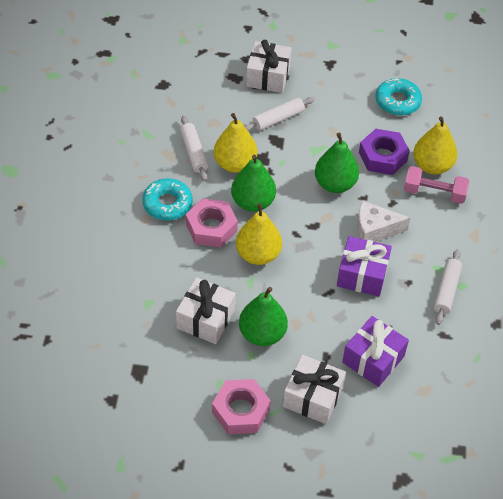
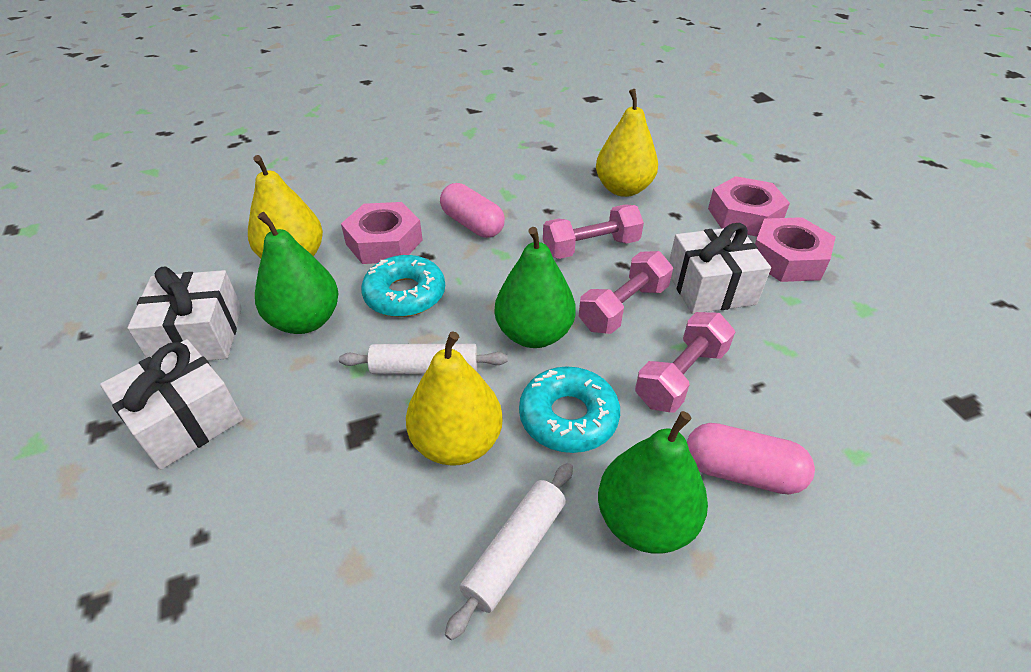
pink capsule: 0 -> 2
pink dumbbell: 1 -> 3
pink nut: 2 -> 3
purple gift: 2 -> 0
purple nut: 1 -> 0
white cheese: 1 -> 0
white rolling pin: 3 -> 2

